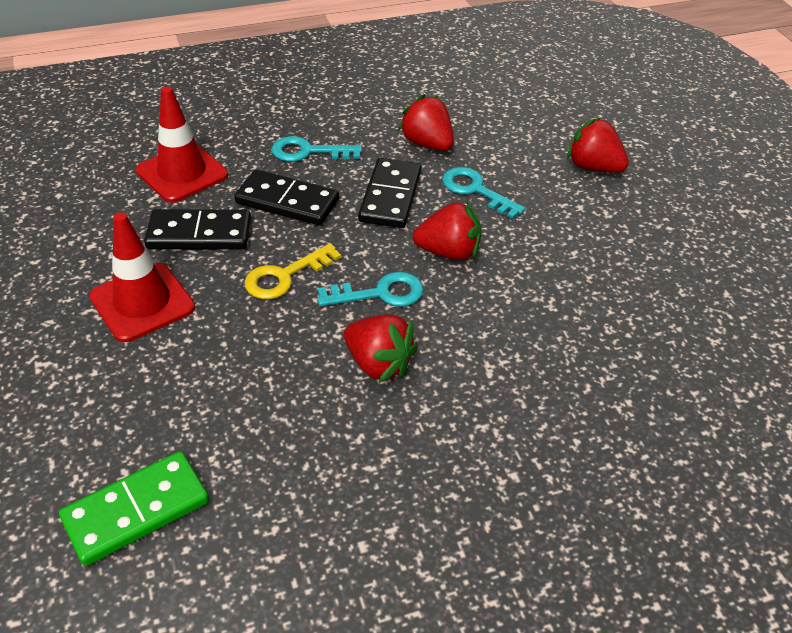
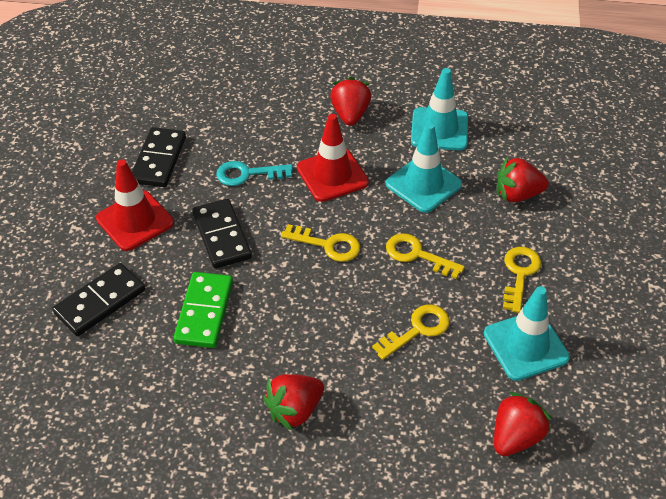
turquoise key: 3 -> 1
turquoise traffic cone: 0 -> 3
yellow key: 1 -> 4

